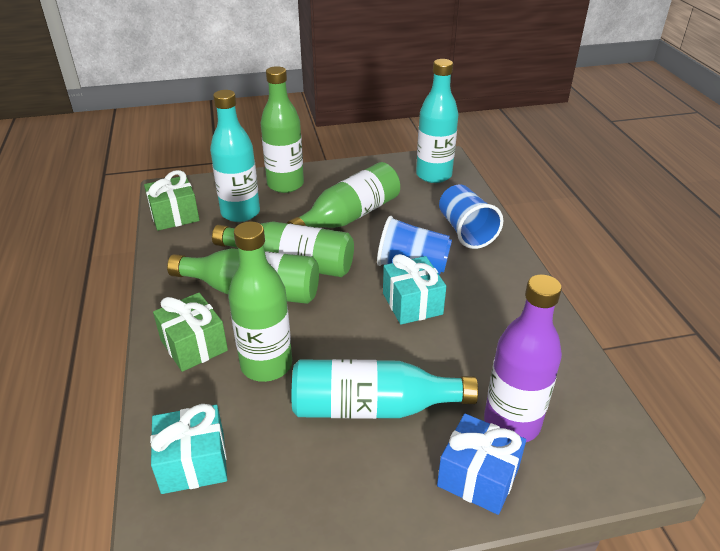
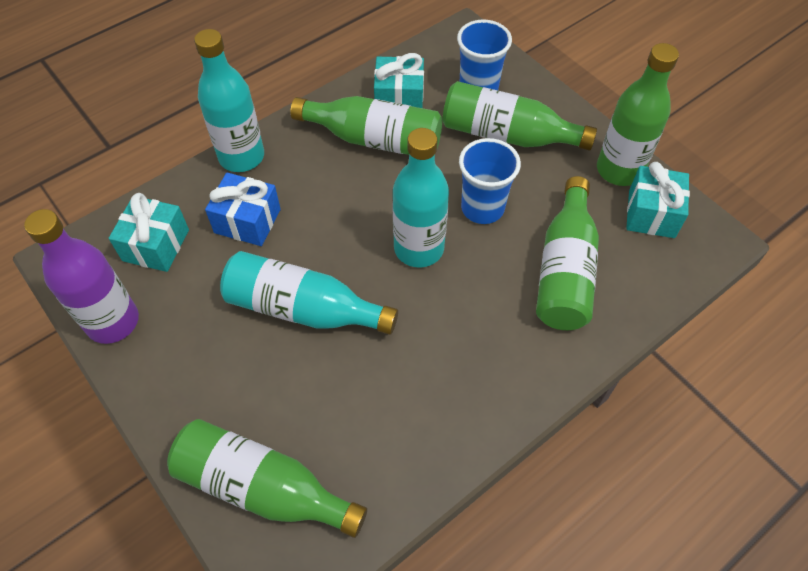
green gift: 2 -> 0
turquoise gift: 2 -> 3

